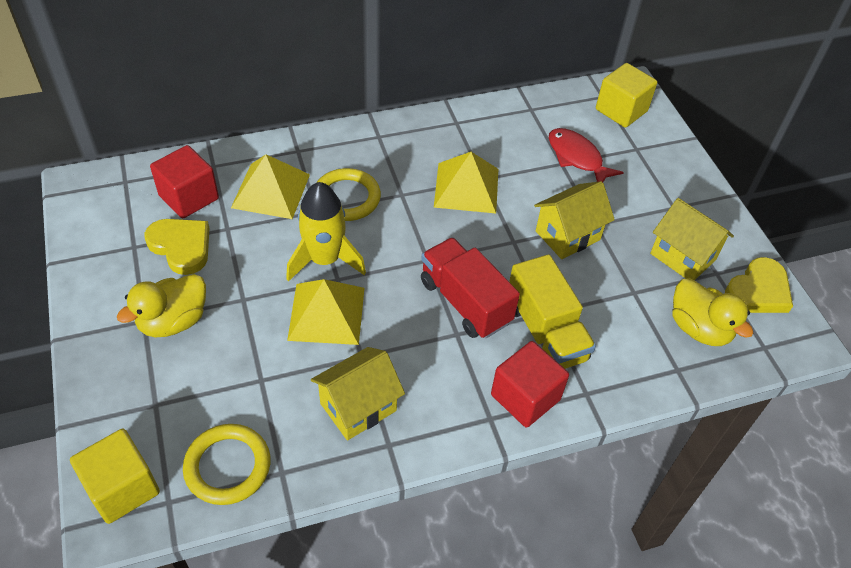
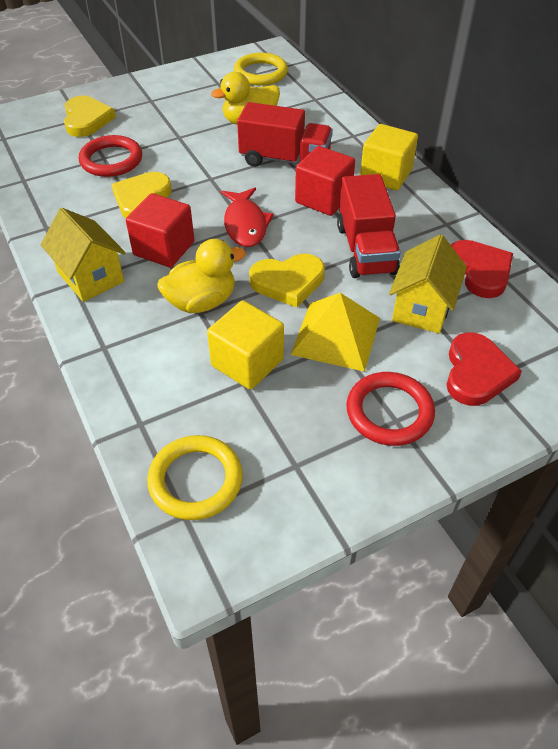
red heart: 0 -> 2
red ring: 0 -> 2
red truck: 1 -> 2
yellow heart: 2 -> 3
yellow house: 3 -> 2
yellow pyramid: 3 -> 1
yellow rocket: 1 -> 0
yellow truck: 1 -> 0

